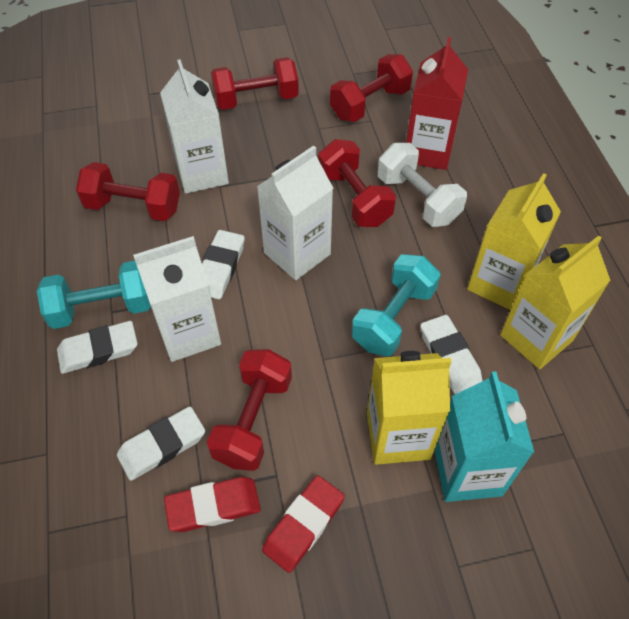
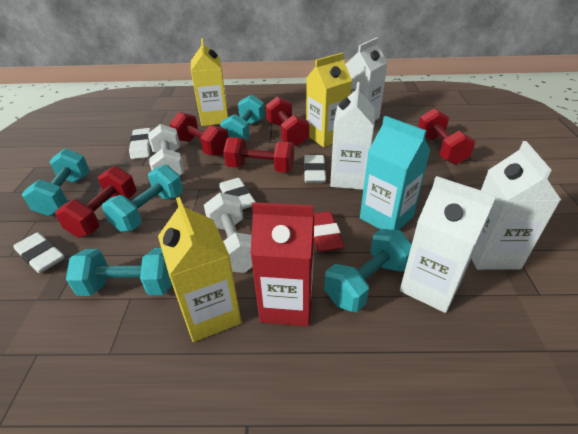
red eraser: 2 -> 1
turquoise dumbbell: 2 -> 5
white carton: 3 -> 4
white dumbbell: 1 -> 2

